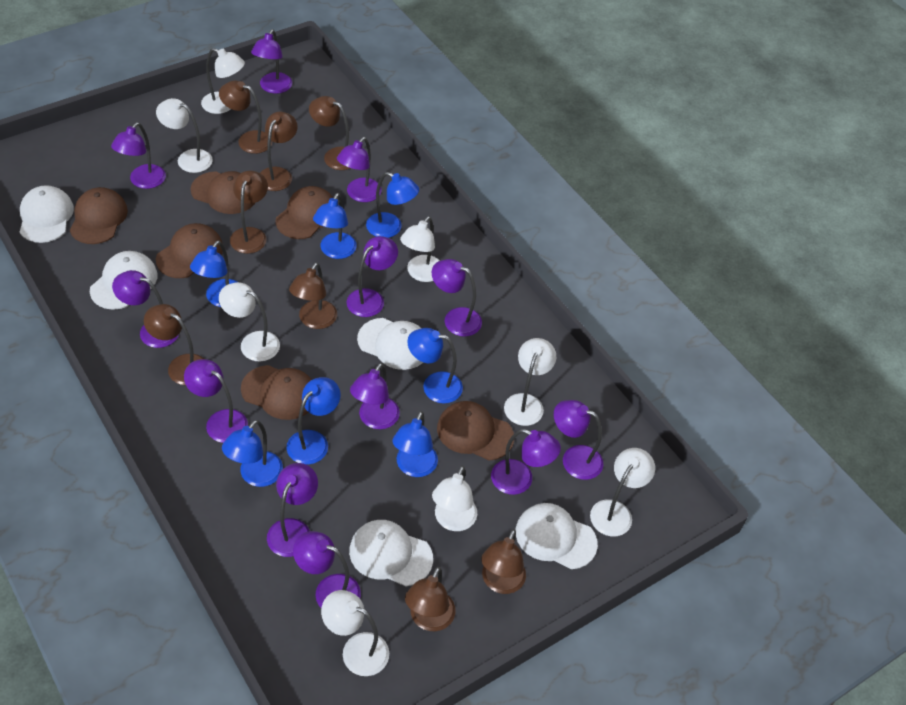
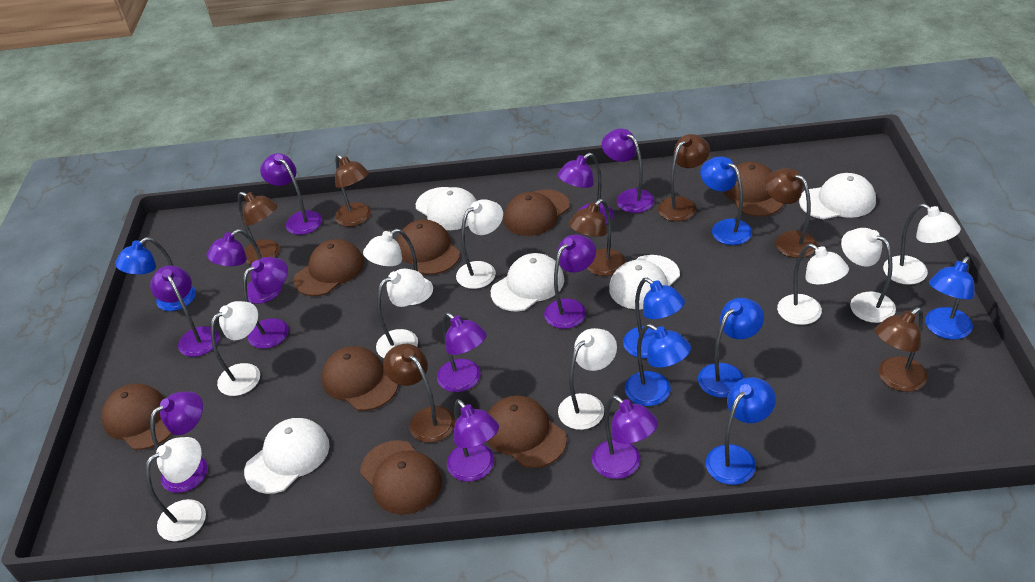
brown cap: 6 -> 8
brown lamp: 8 -> 7
purple lamp: 12 -> 11
white lamp: 8 -> 9

